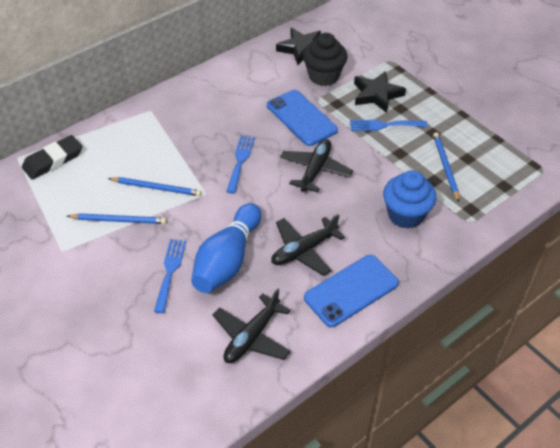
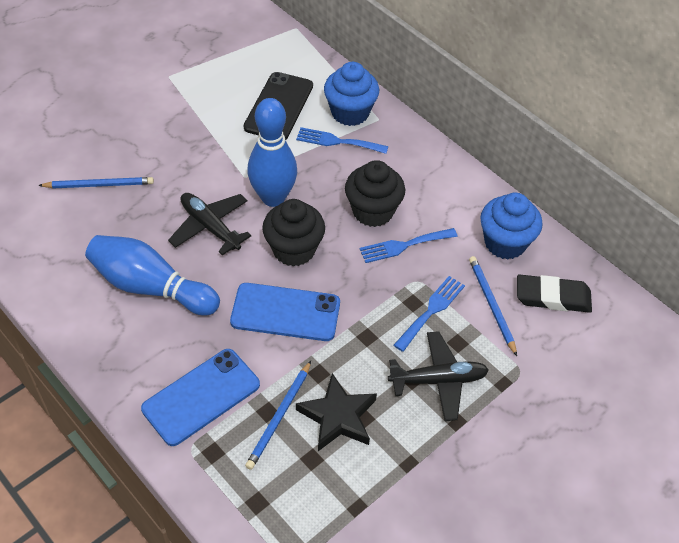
black cupcake: 1 -> 2
black phone: 0 -> 1
black plane: 3 -> 2
black star: 2 -> 1
blue bowling pin: 1 -> 2
blue cupcake: 1 -> 2

